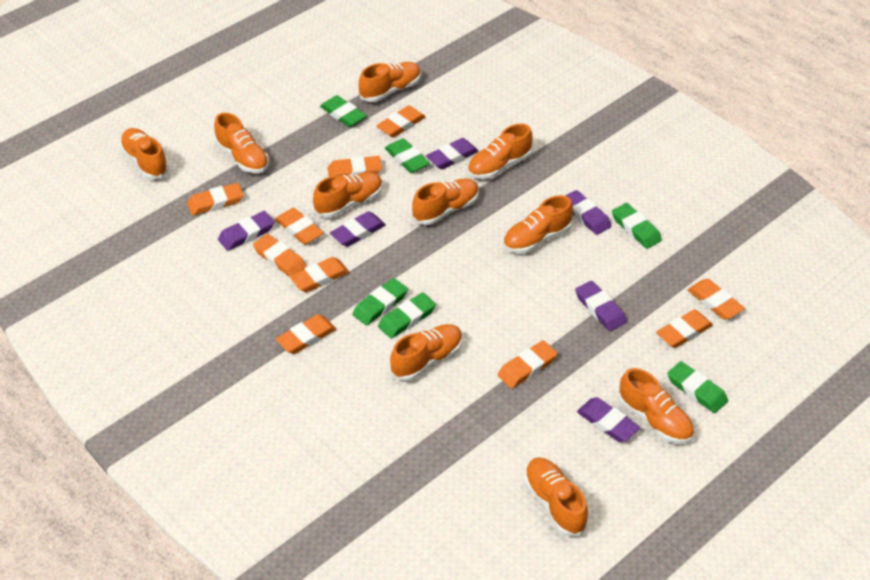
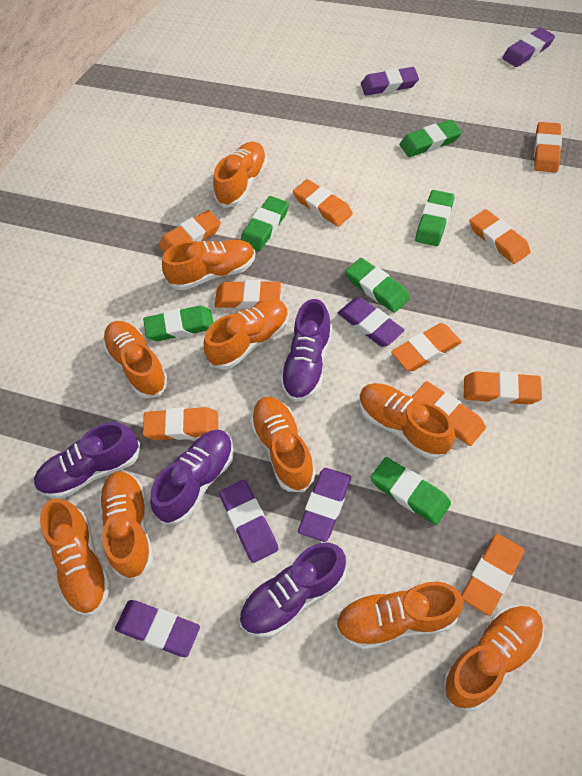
purple shoe: 0 -> 4

